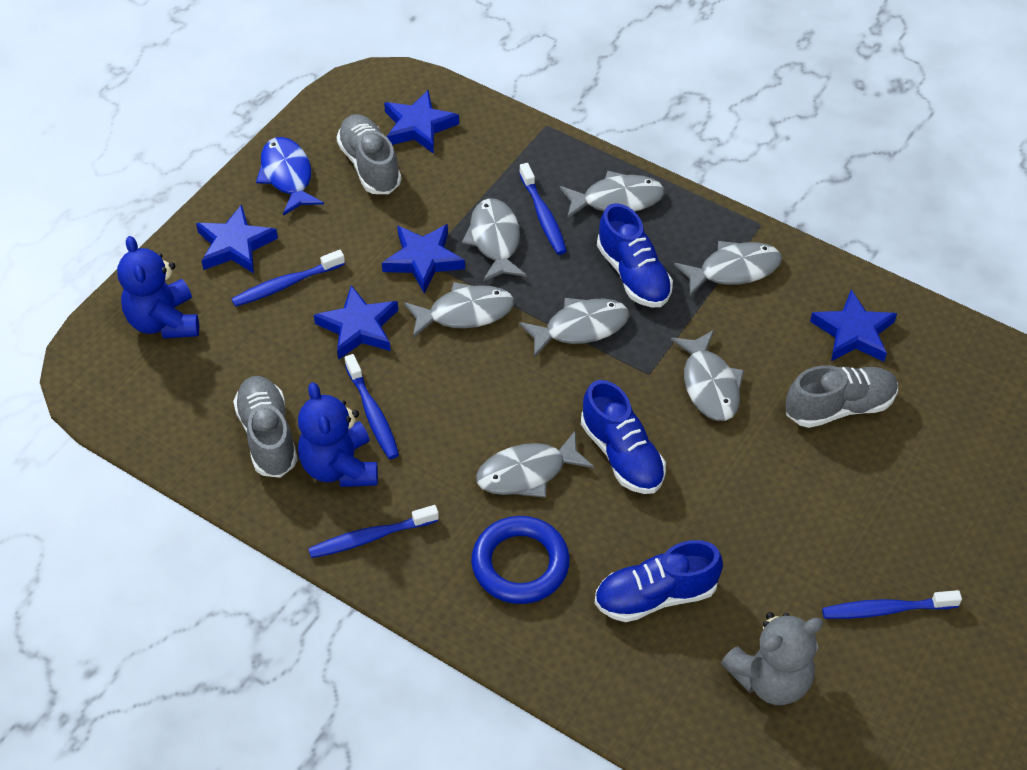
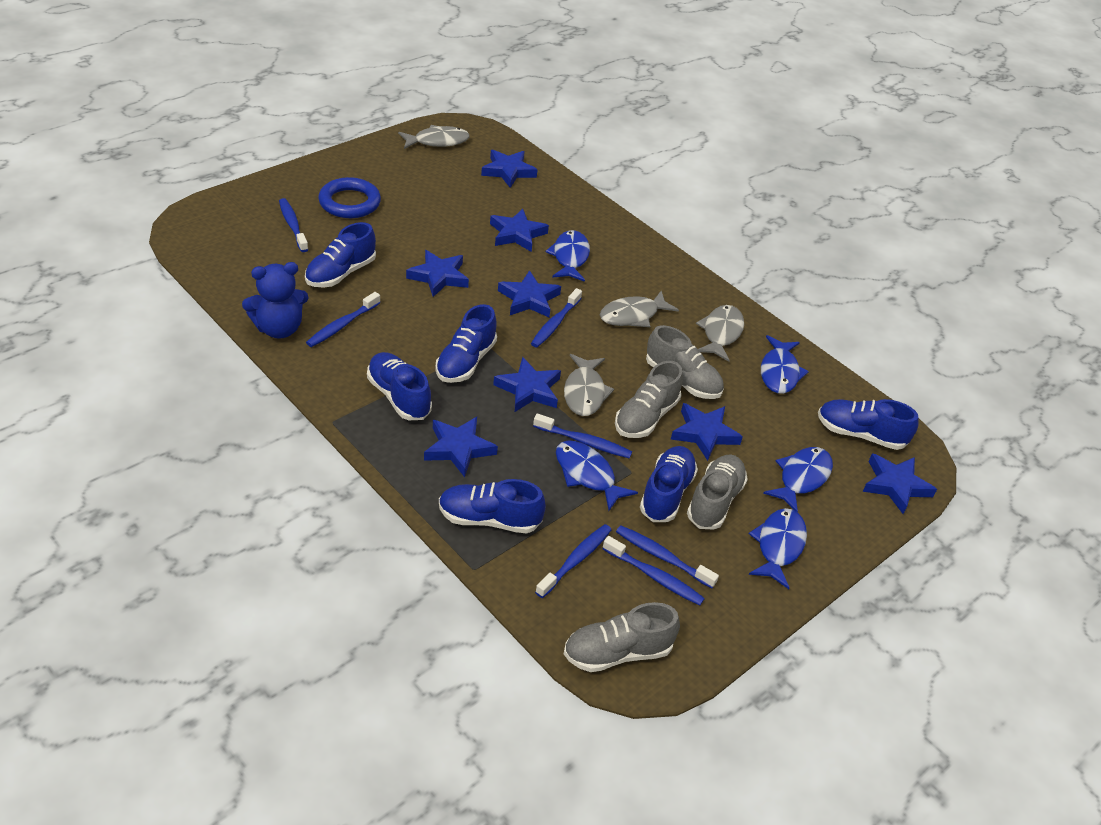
blue fish: 1 -> 5
blue shoe: 3 -> 6
blue star: 5 -> 8
blue teddy bear: 2 -> 1
blue toothbrush: 5 -> 7
grey fish: 7 -> 4
grey shoe: 3 -> 4
grey teddy bear: 1 -> 0

